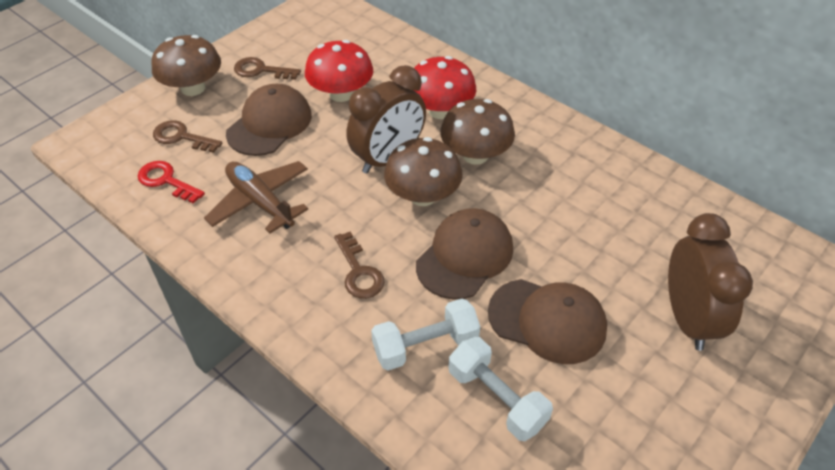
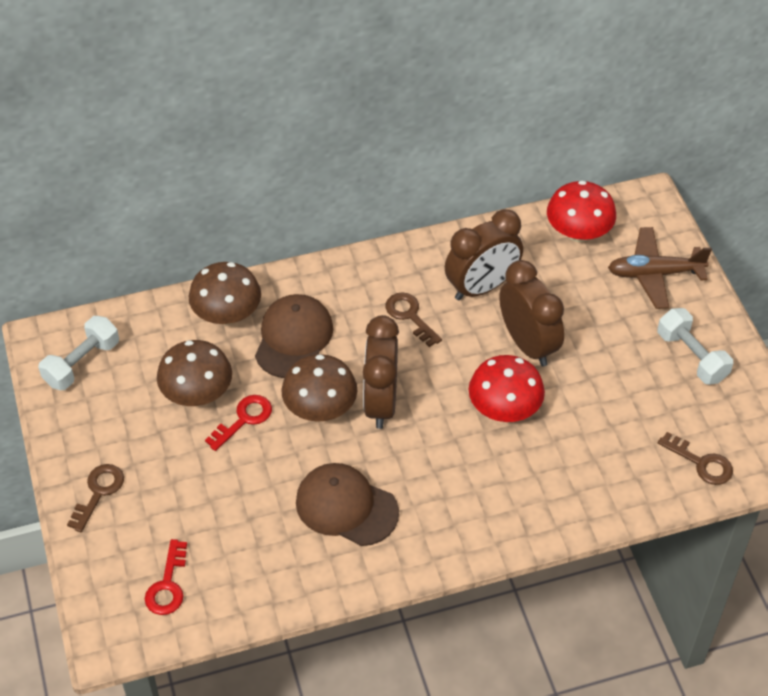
brown cap: 3 -> 2
brown clock: 2 -> 3
red key: 1 -> 2

